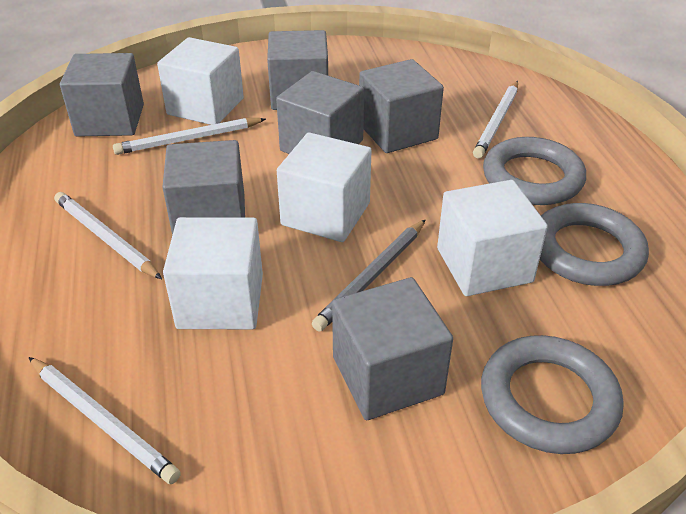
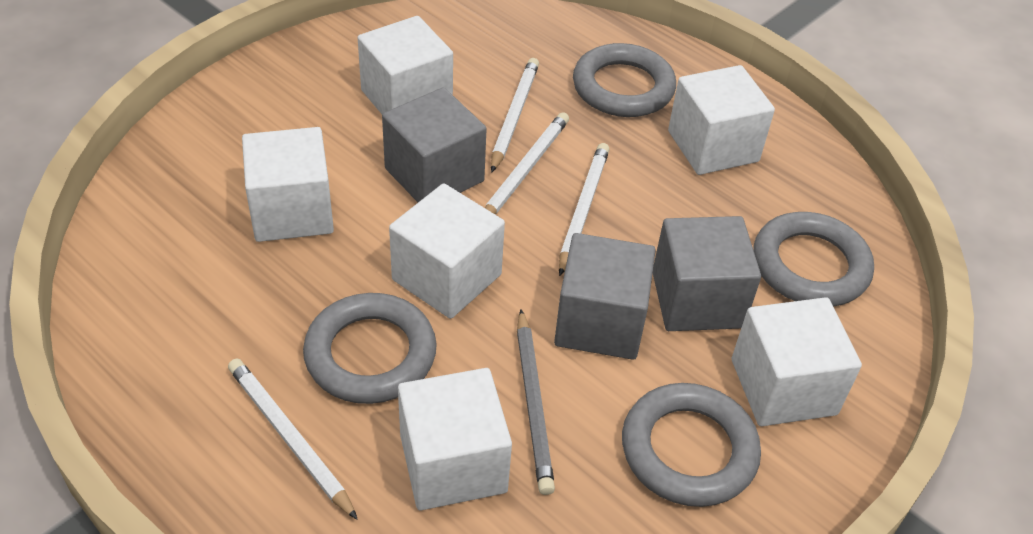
grey cube: 6 -> 3
grey ring: 3 -> 4
white cube: 4 -> 6

